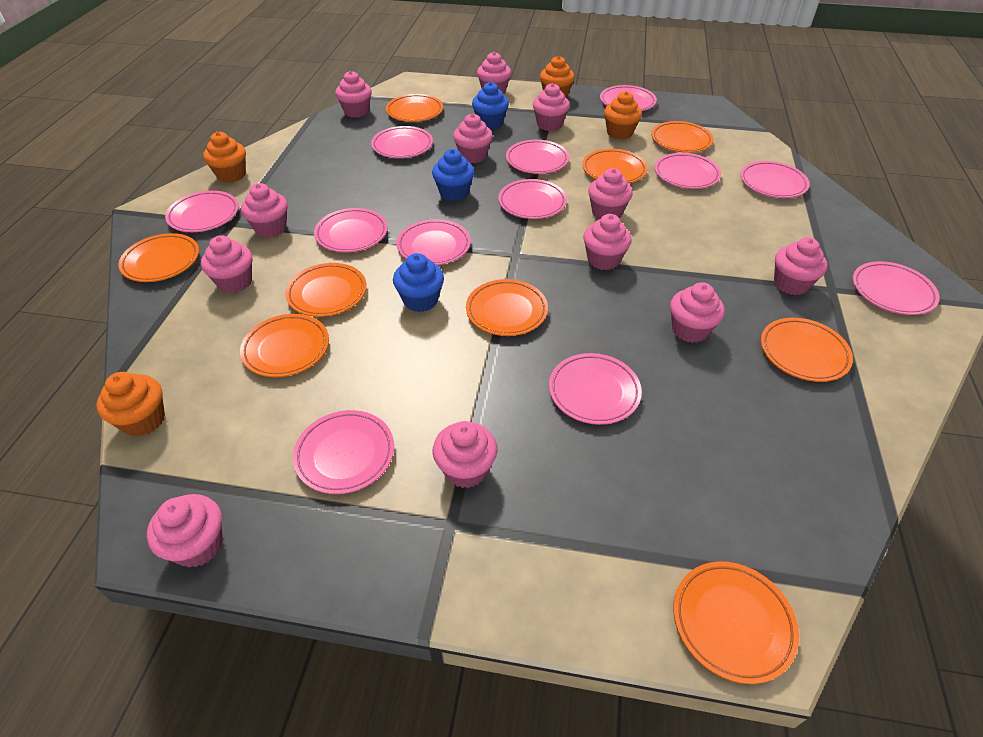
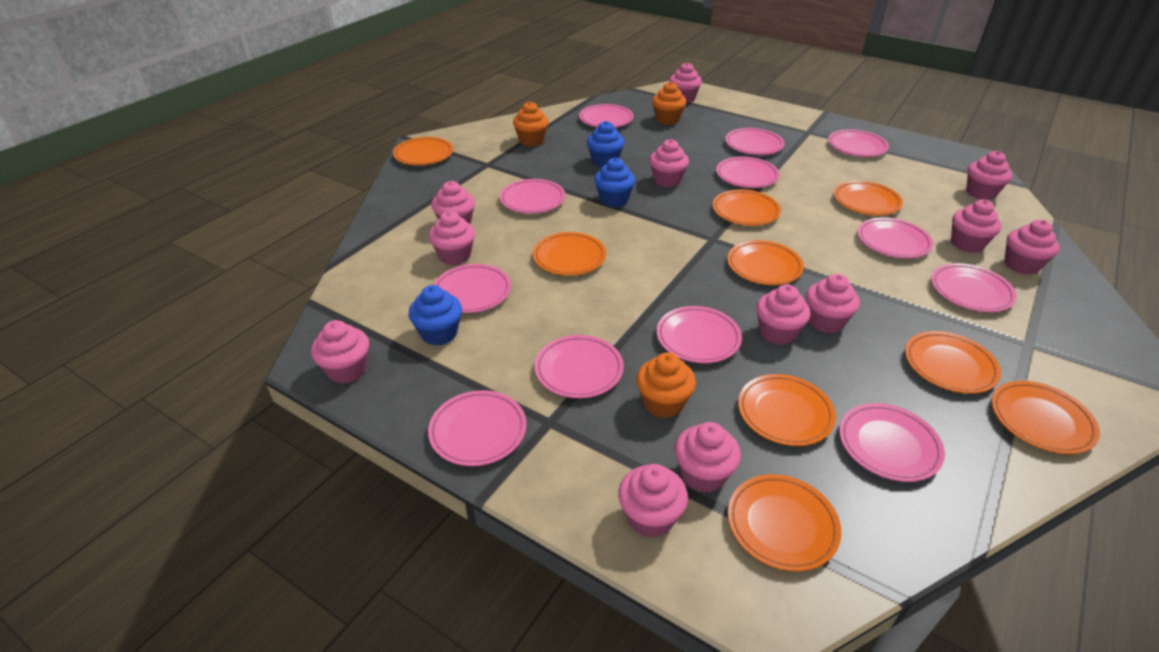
orange cupcake: 4 -> 3

